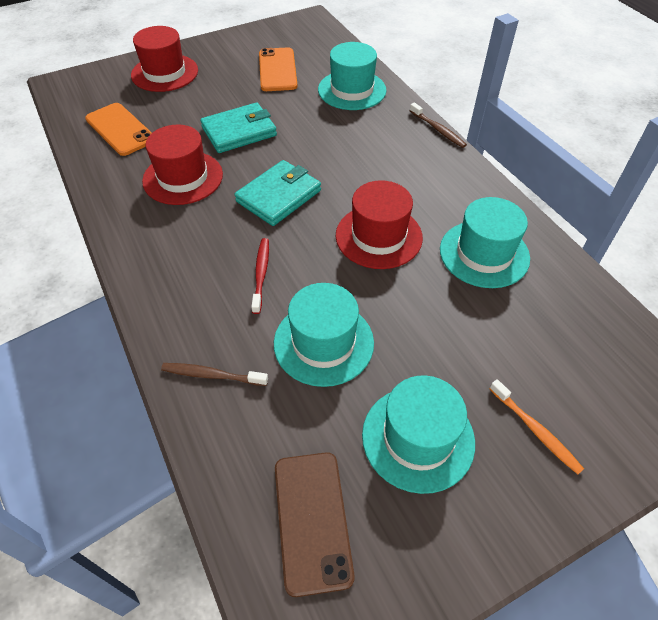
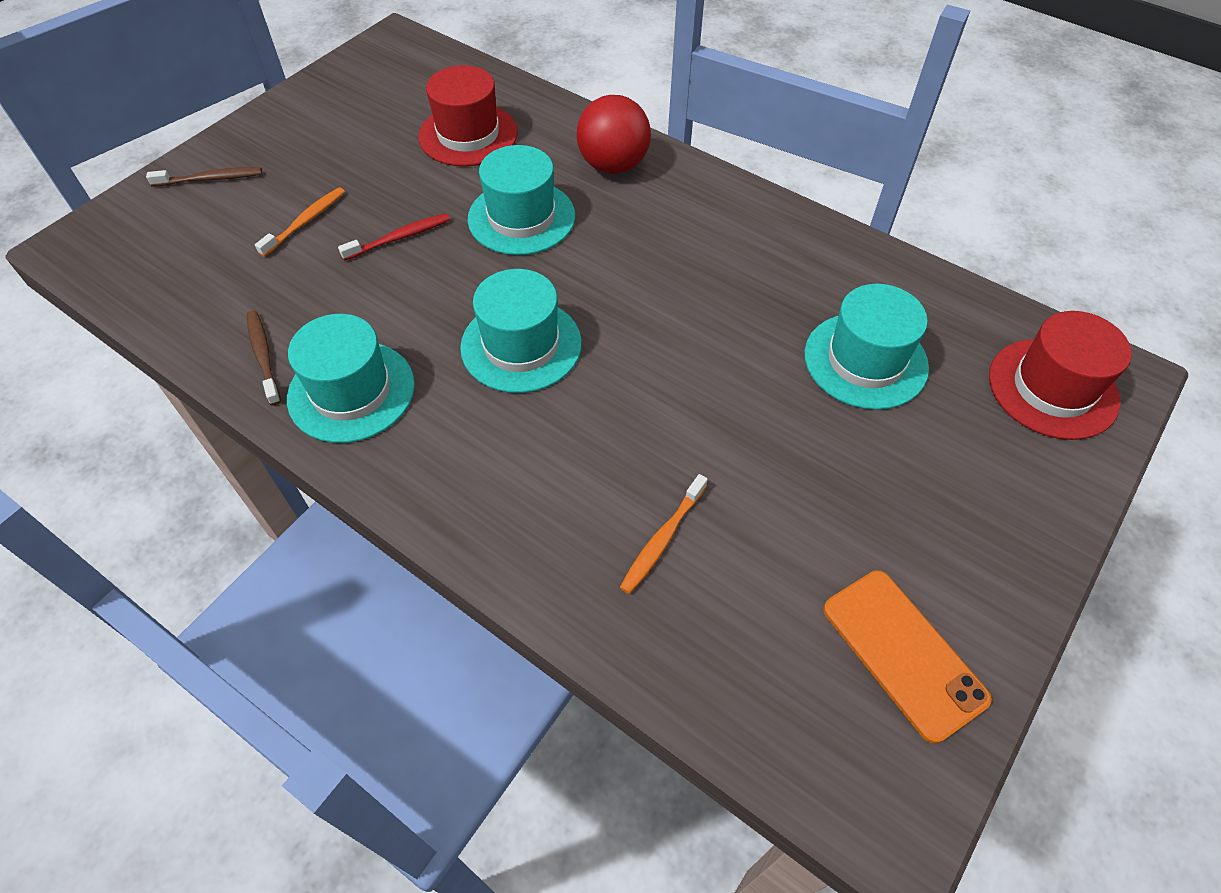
brown phone: 1 -> 0
orange phone: 2 -> 1
orange toothbrush: 1 -> 2
red ball: 0 -> 1
red hat: 3 -> 2
turquoise wallet: 2 -> 0

